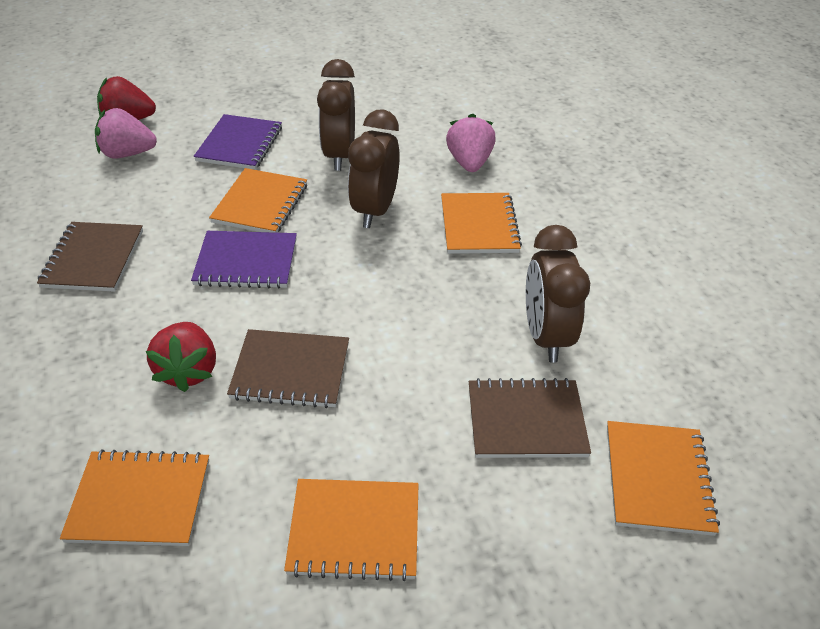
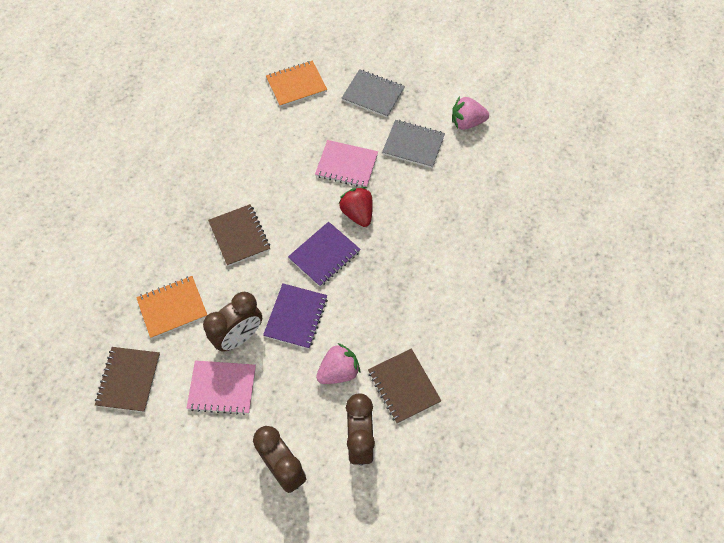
grey notebook: 0 -> 2
orange notebook: 5 -> 2
pink notebook: 0 -> 2
red strawberry: 2 -> 1

